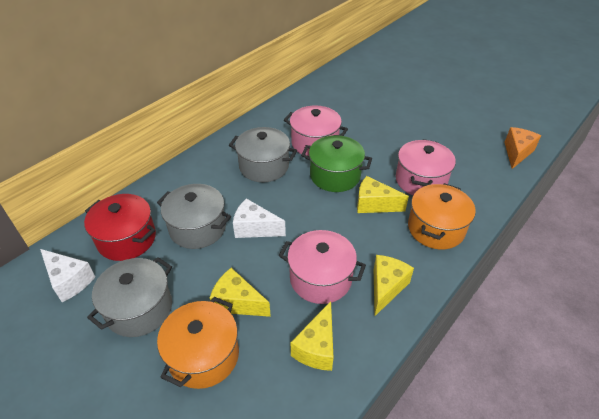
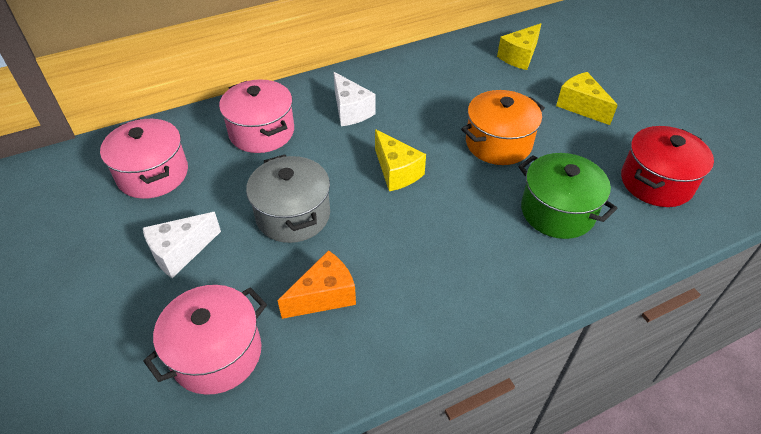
grey pot: 3 -> 1
orange pot: 2 -> 1
yellow cheese: 4 -> 3

